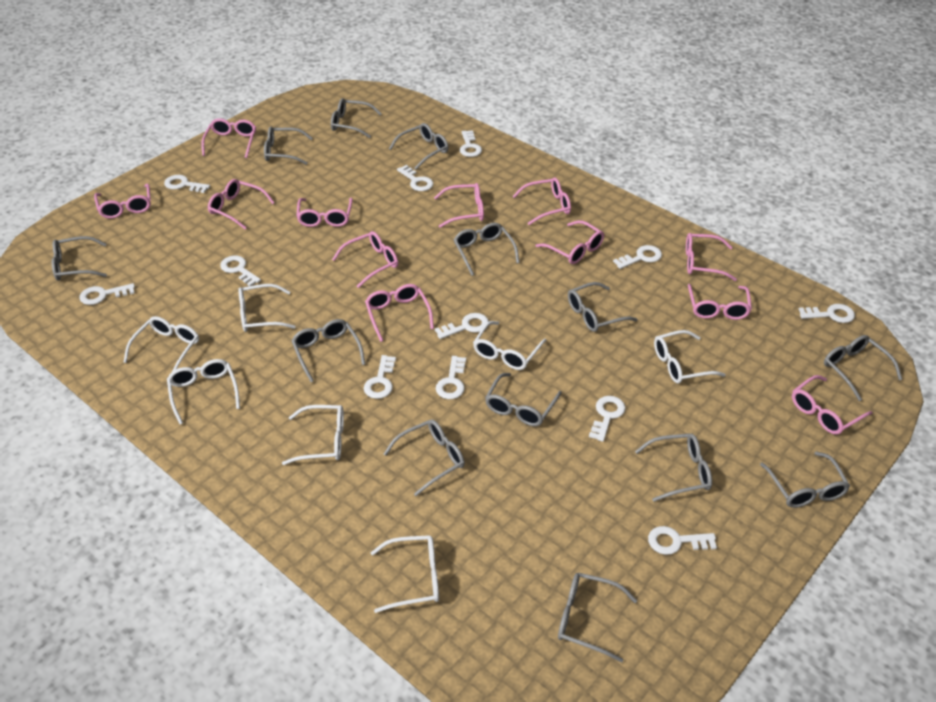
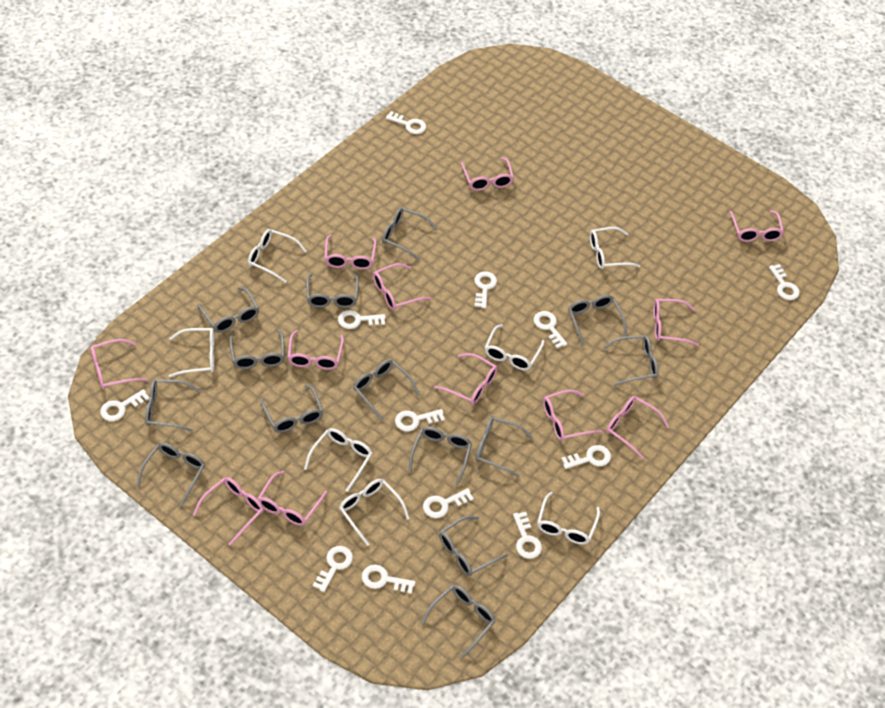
grey glasses: 13 -> 14

